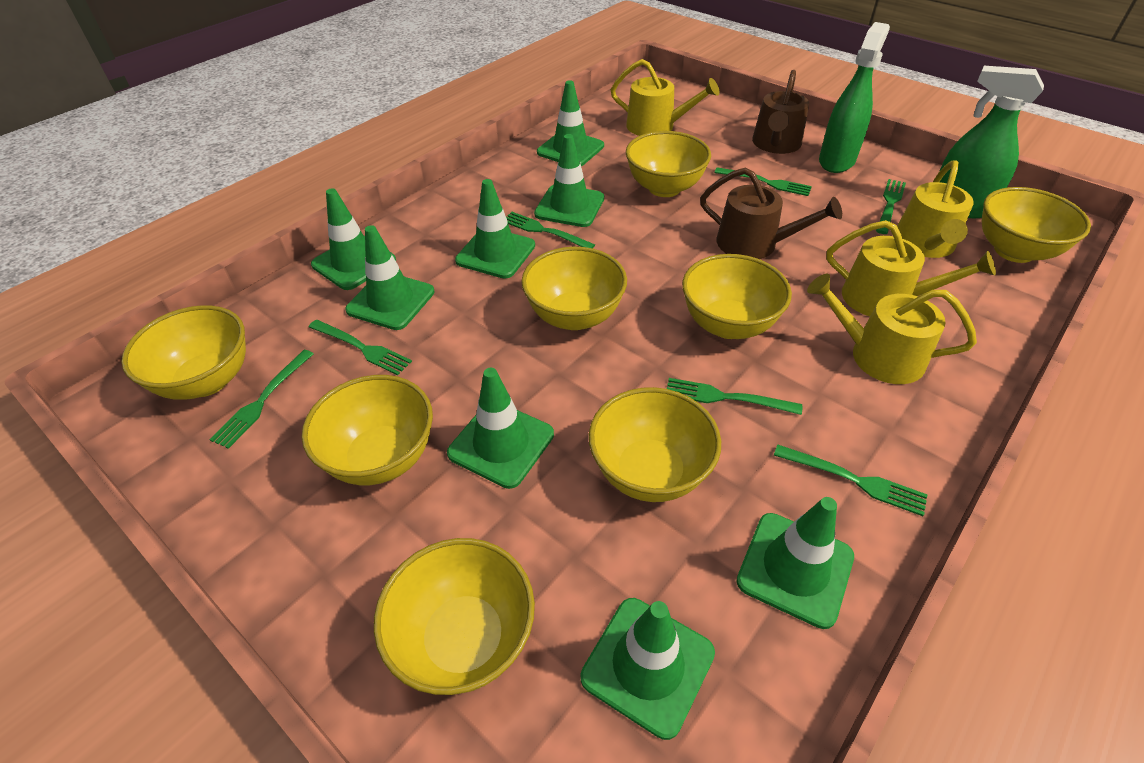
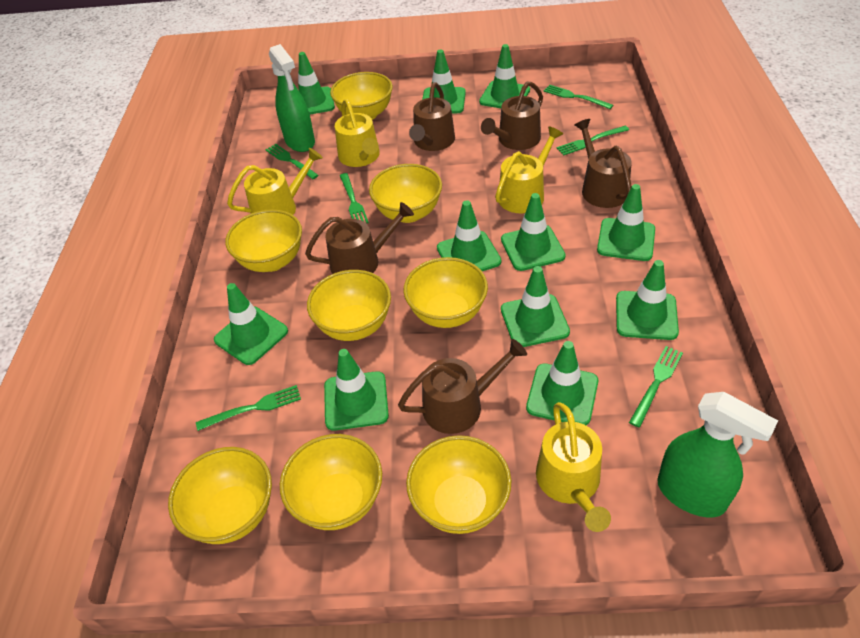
brown watering can: 2 -> 5
green fork: 7 -> 6
green traffic cone: 8 -> 11

